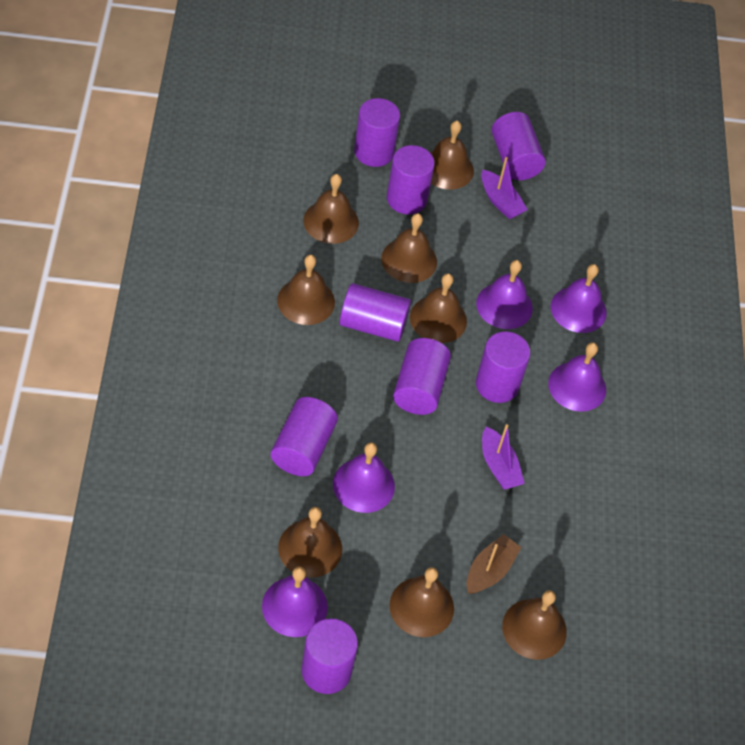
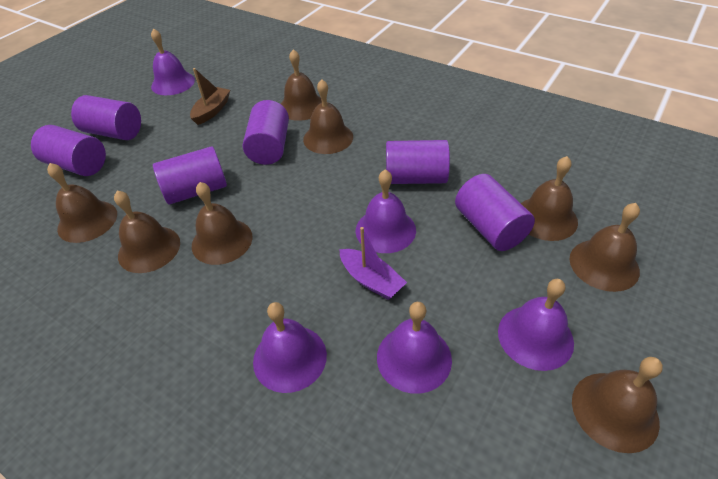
purple boat: 2 -> 1
purple cylinder: 8 -> 6

